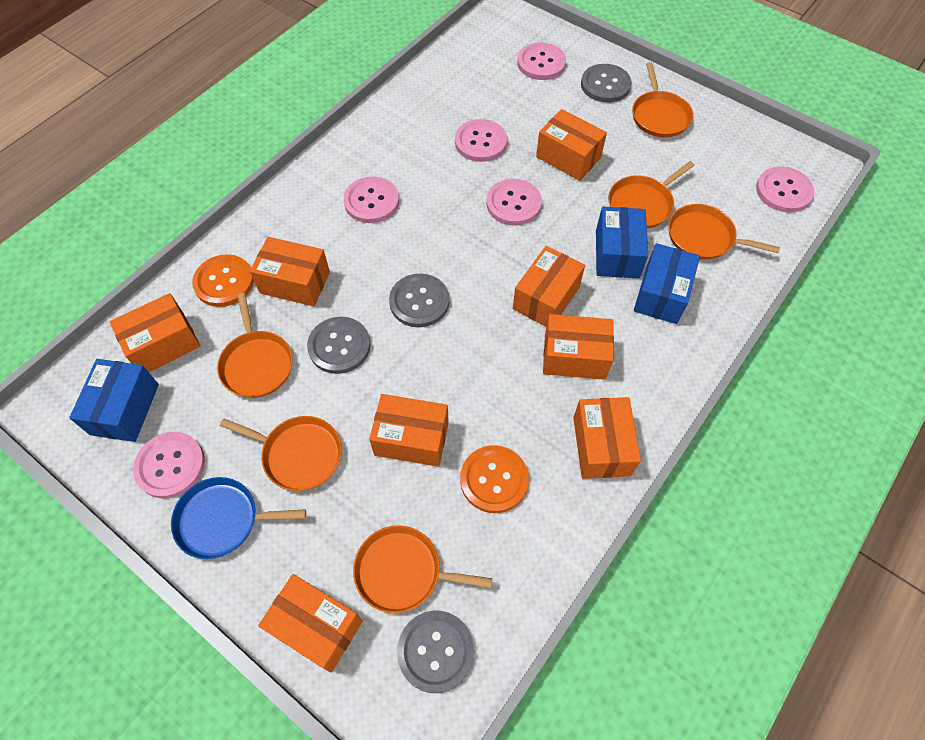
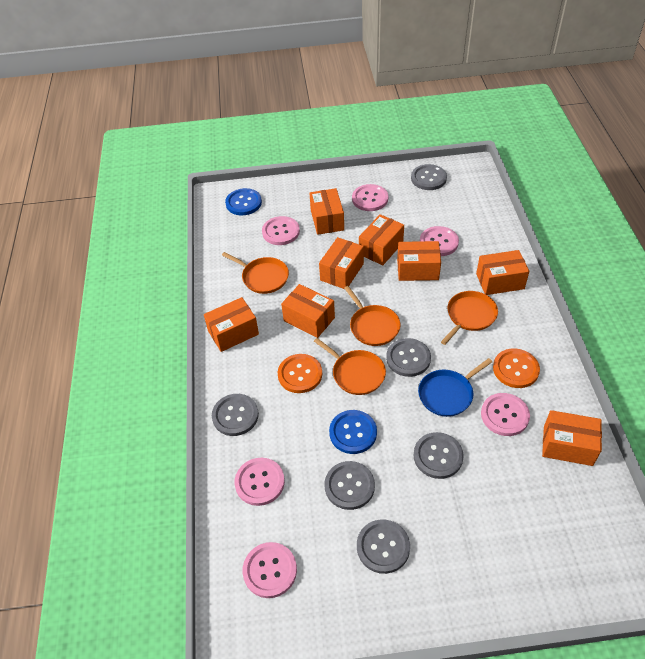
blue box: 3 -> 0
blue button: 0 -> 2
grey button: 4 -> 6
orange pan: 6 -> 4

